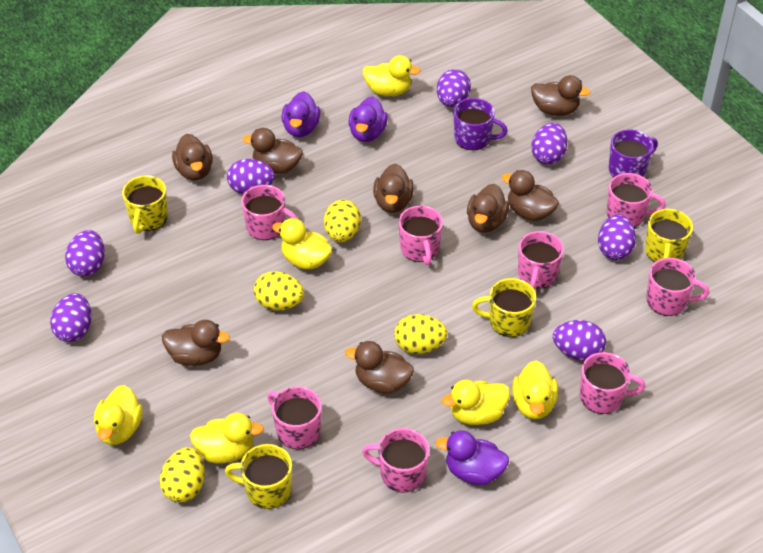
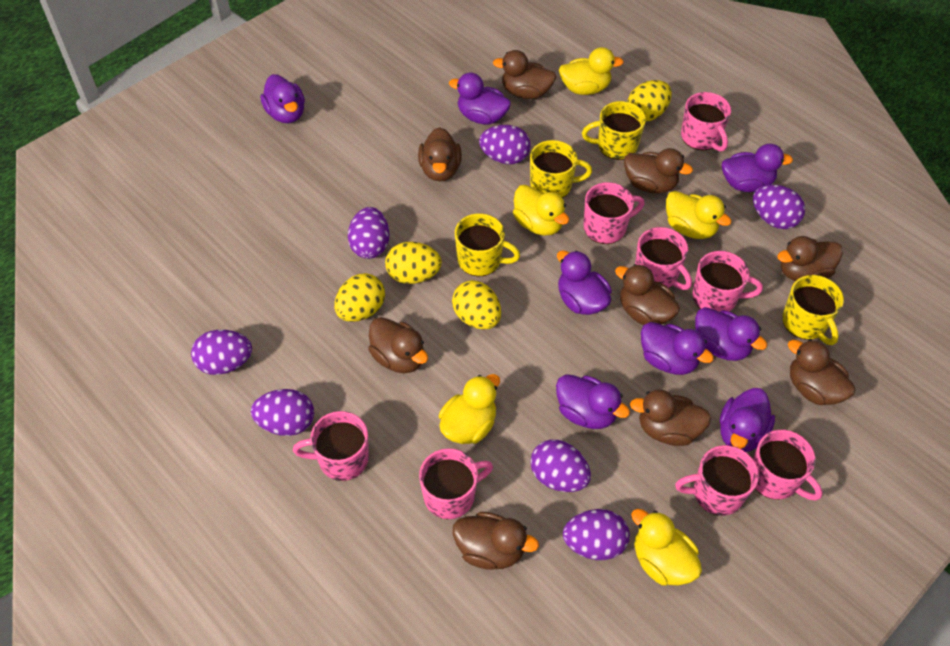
brown duck: 8 -> 9
purple duck: 3 -> 8
purple mug: 2 -> 0
yellow duck: 6 -> 5

